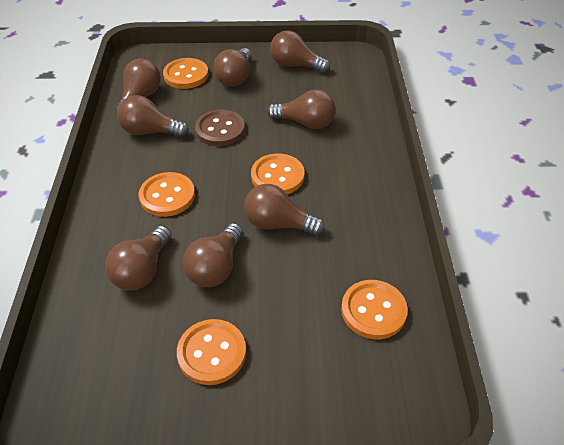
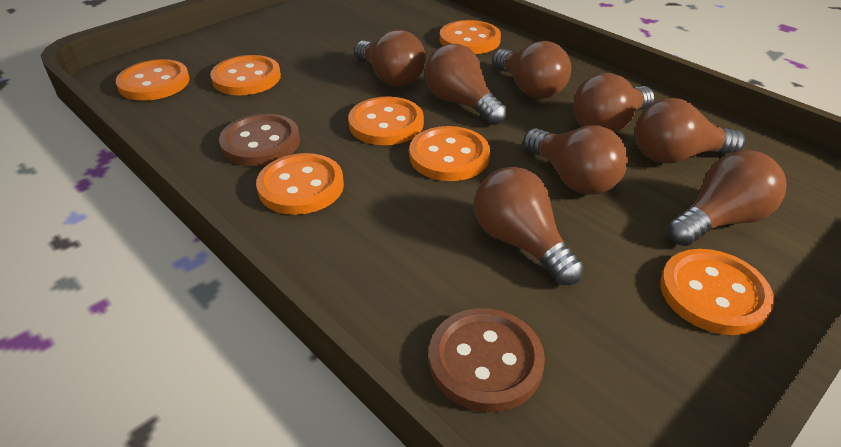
brown button: 1 -> 2
orange button: 5 -> 7

